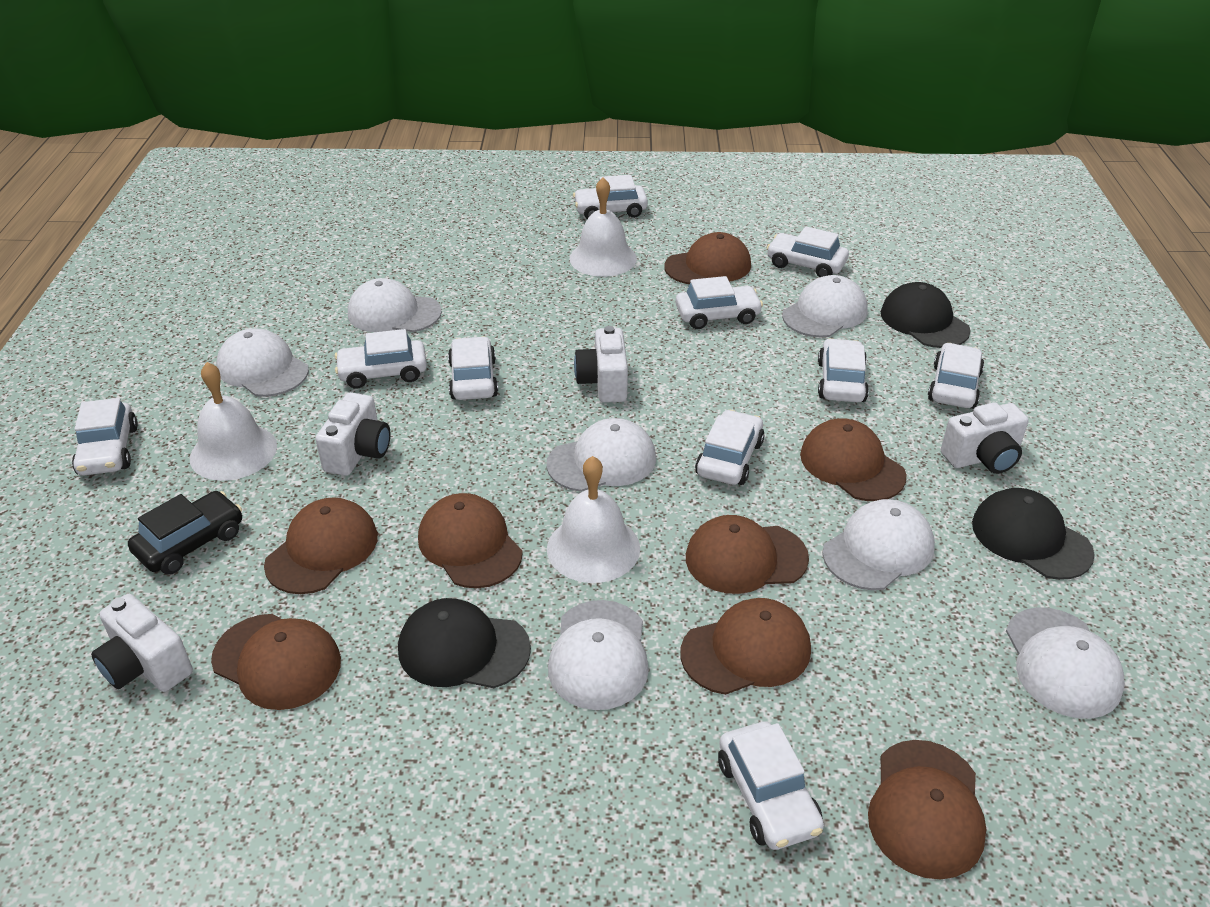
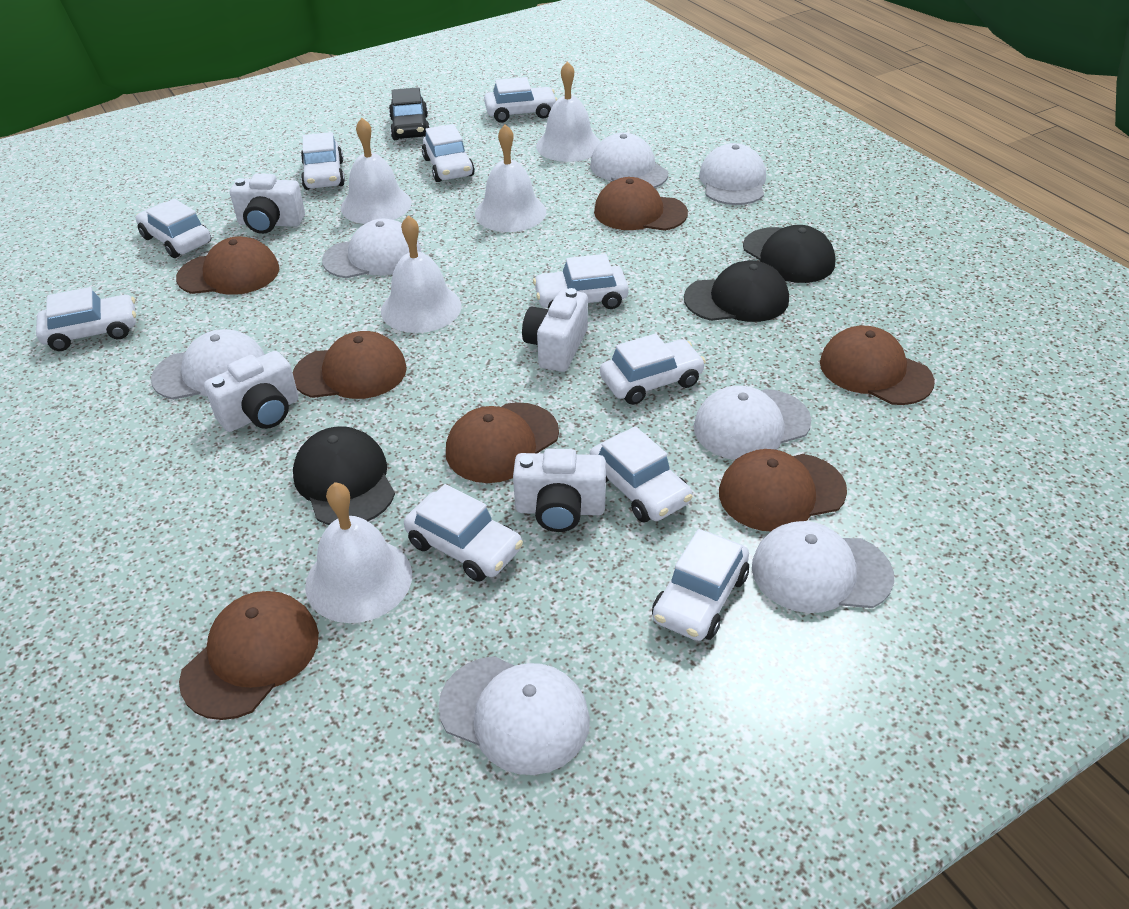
brown cap: 8 -> 7
white bell: 3 -> 5

